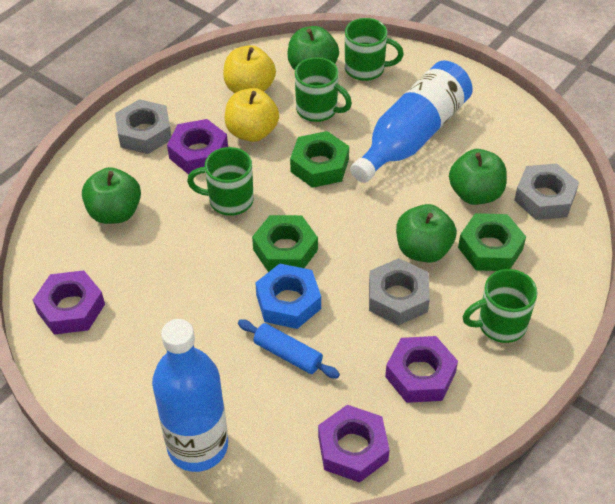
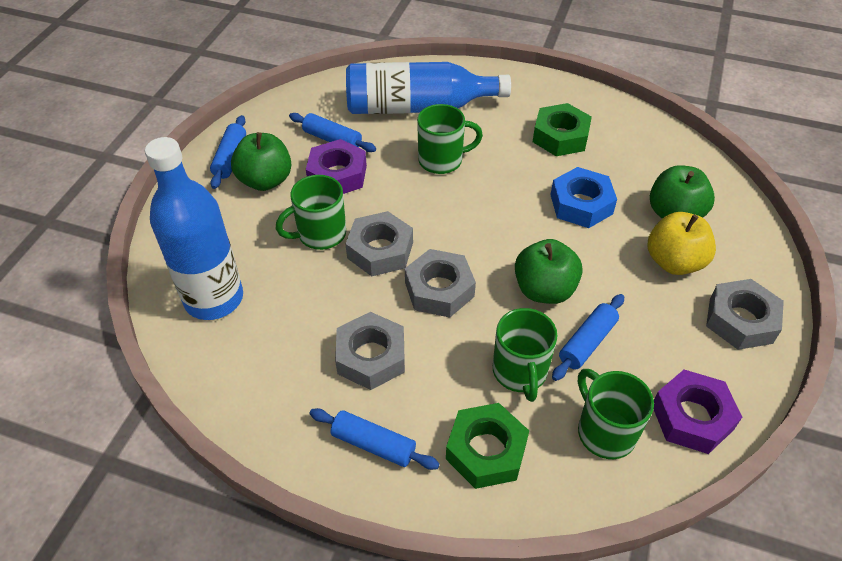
blue rolling pin: 1 -> 4
green apple: 4 -> 3
green nut: 3 -> 2
grey nut: 3 -> 4
purple nut: 4 -> 2
yellow apple: 2 -> 1

